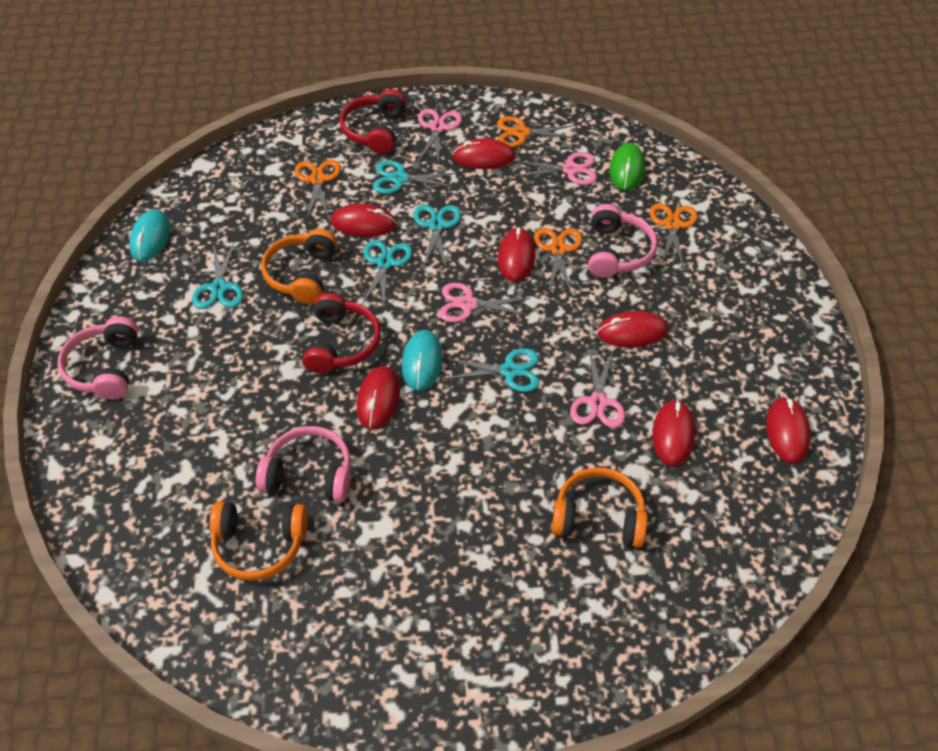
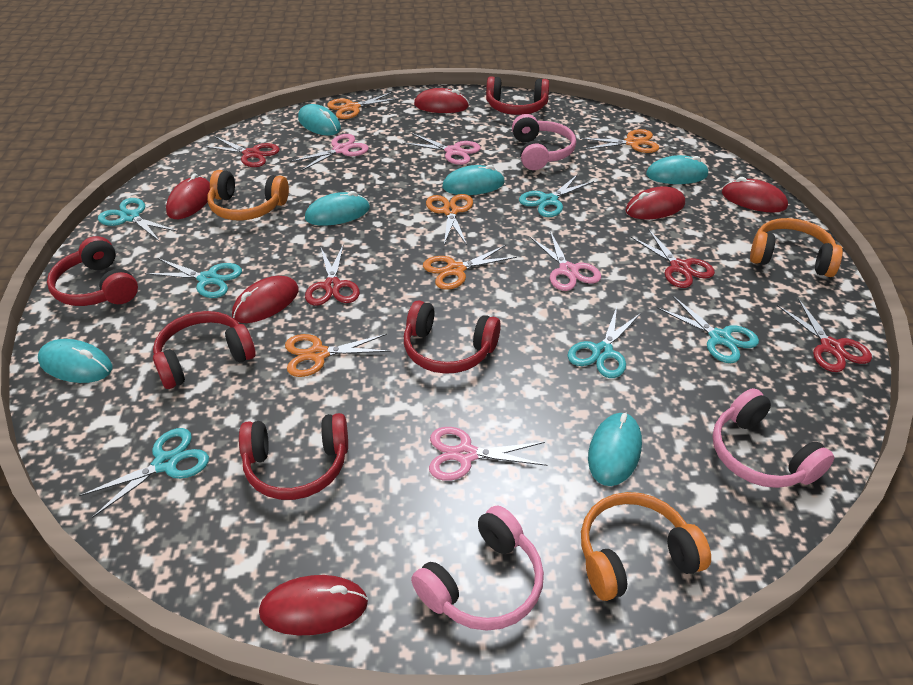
green mouse: 1 -> 0
orange scissors: 4 -> 5
red headphones: 2 -> 5
red mouse: 7 -> 6
red scissors: 0 -> 4
turquoise mouse: 2 -> 6
turquoise scissors: 5 -> 6

